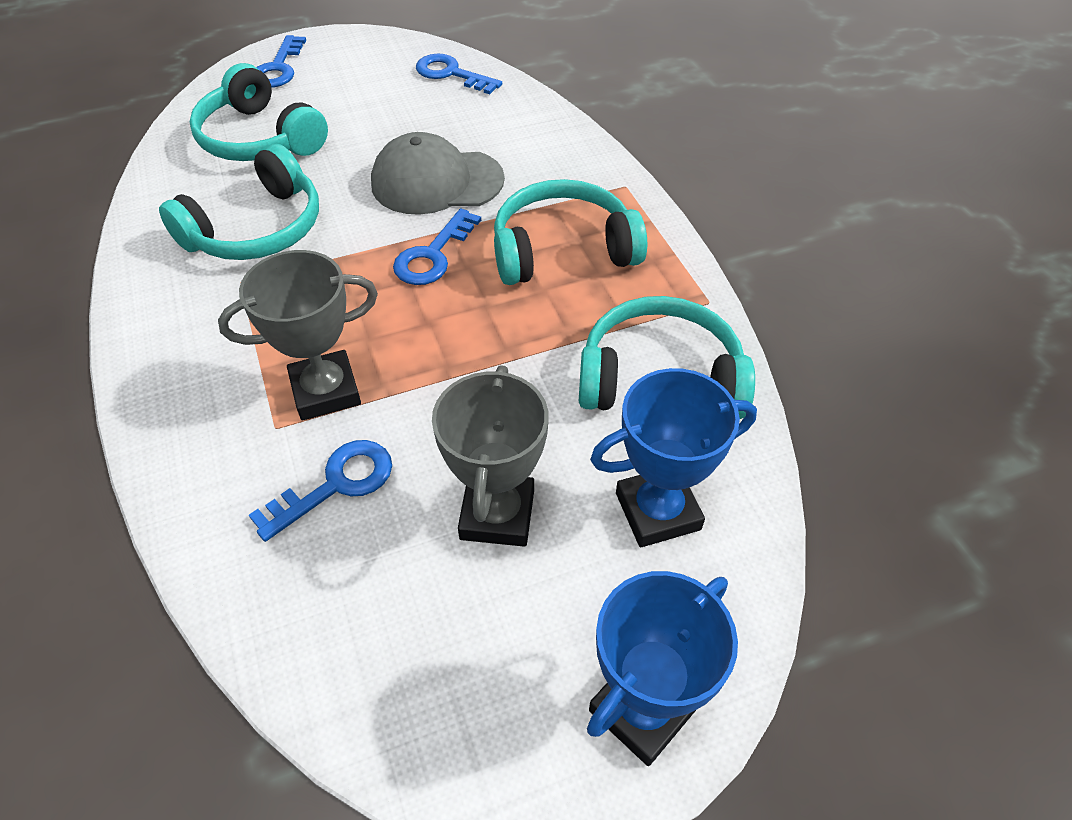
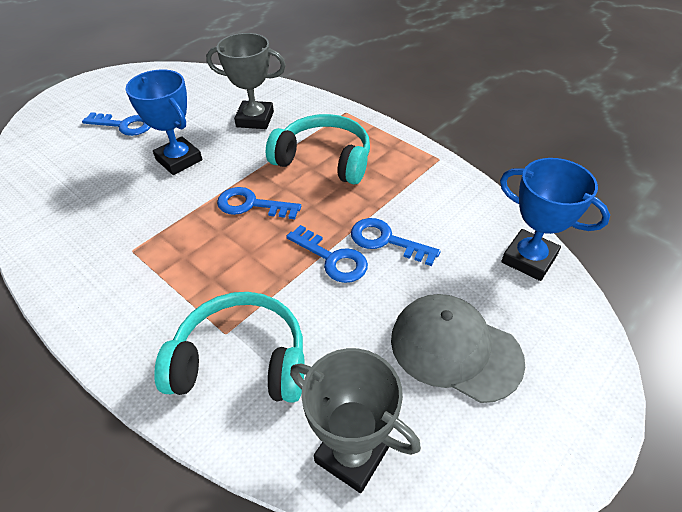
turquoise headphones: 4 -> 2

